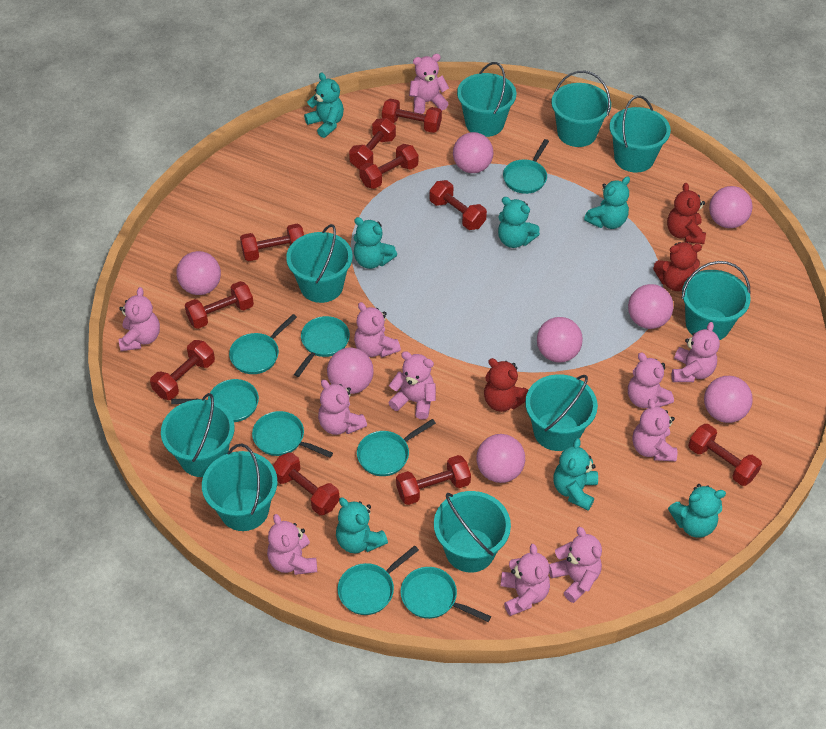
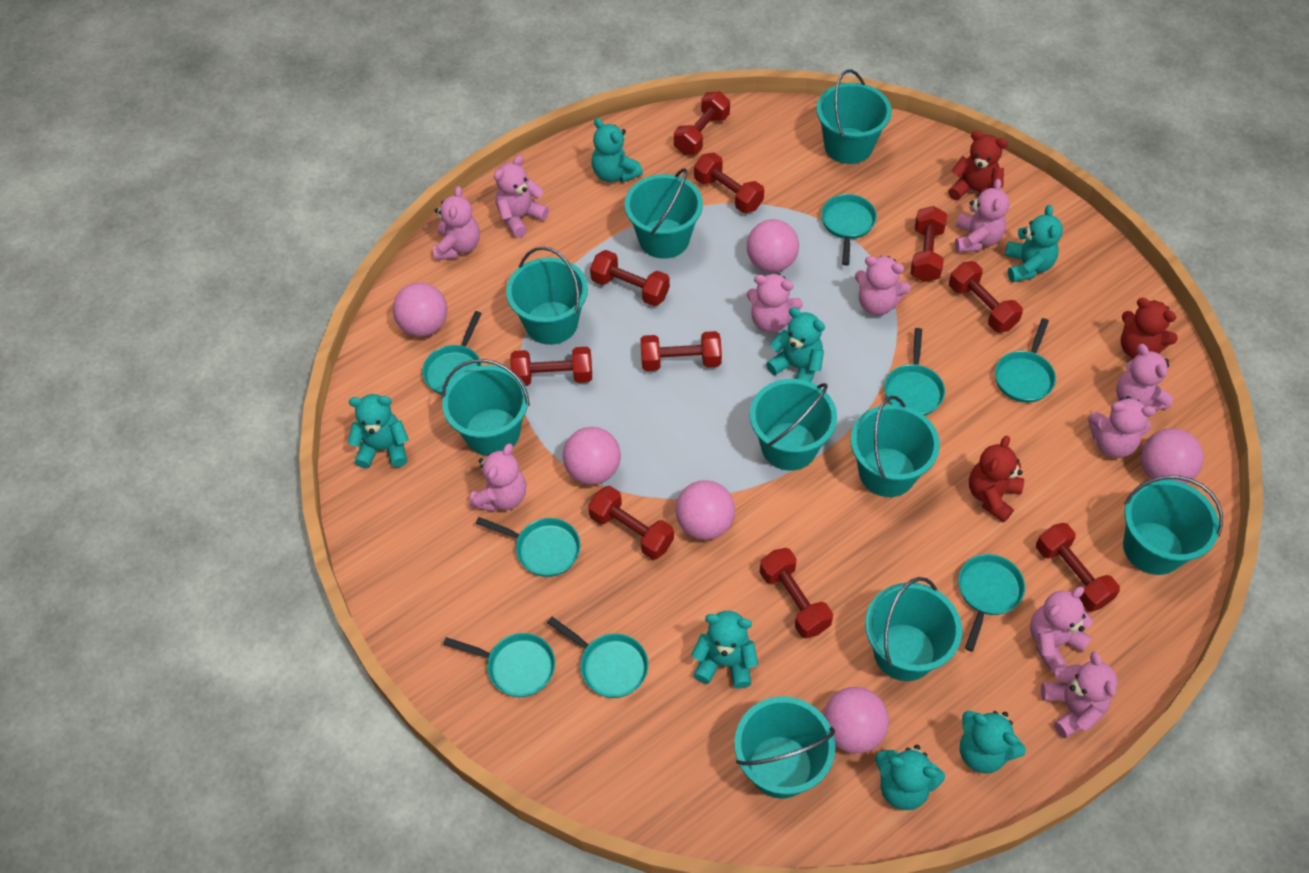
pink ball: 8 -> 6
pink teddy bear: 11 -> 10

